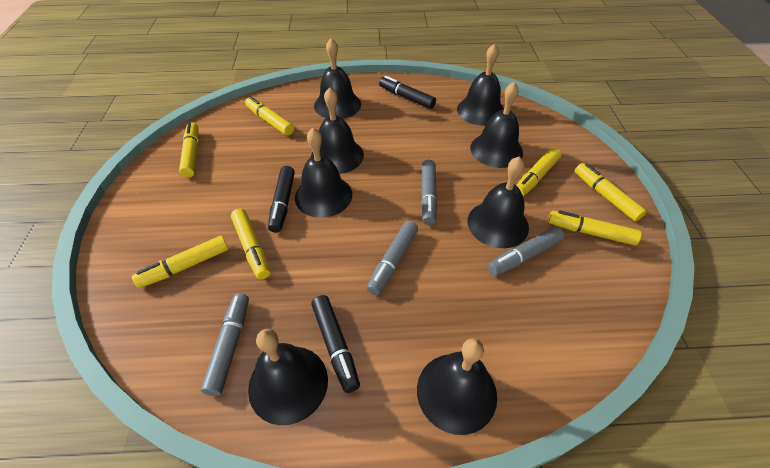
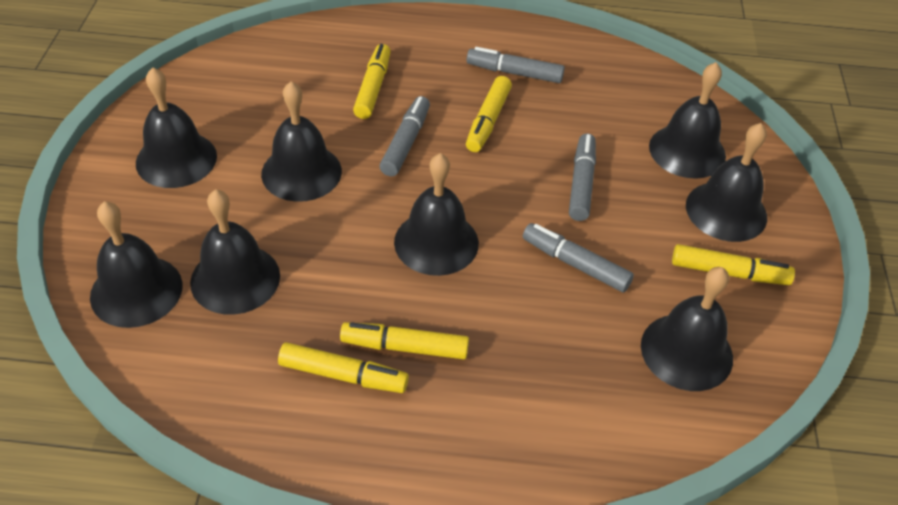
black marker: 3 -> 0
yellow marker: 7 -> 5

